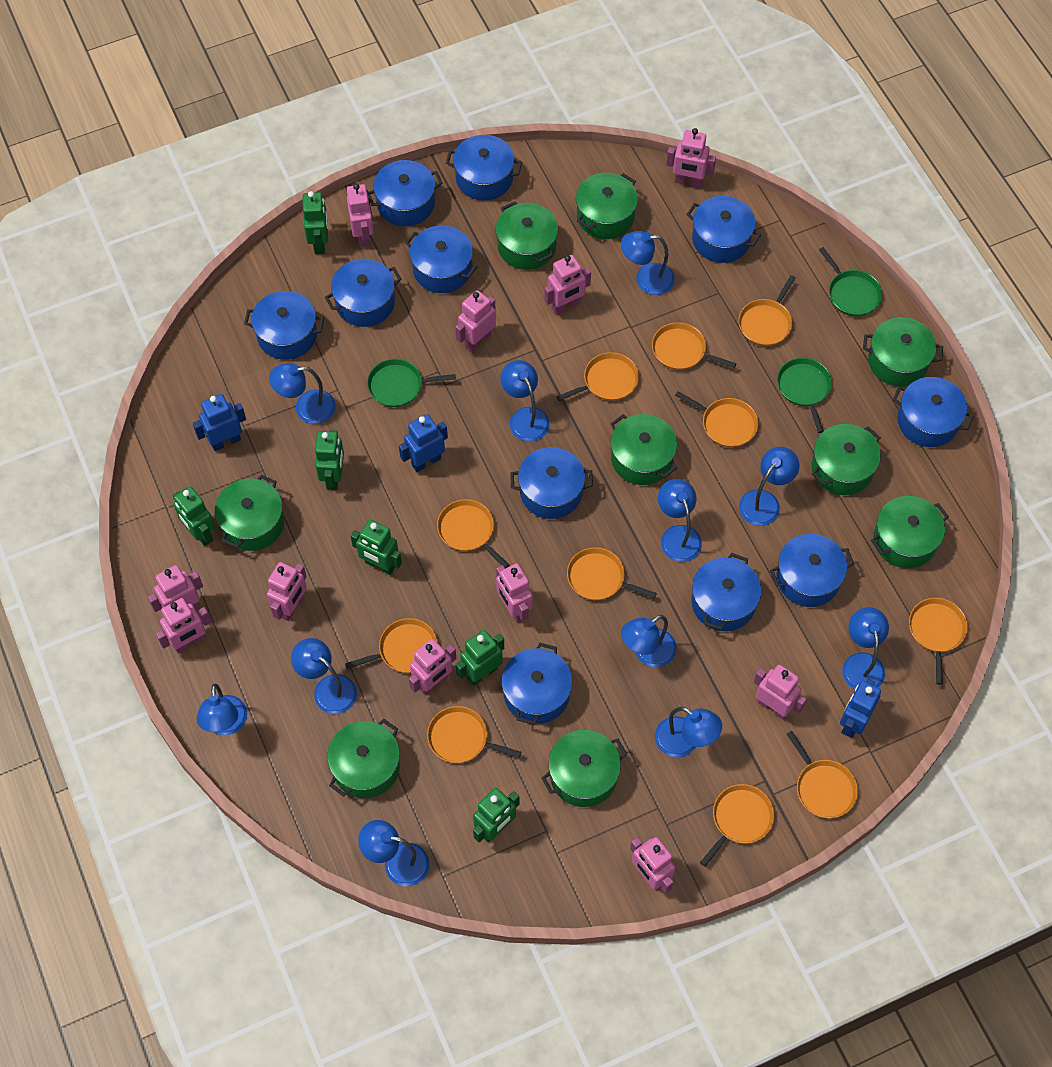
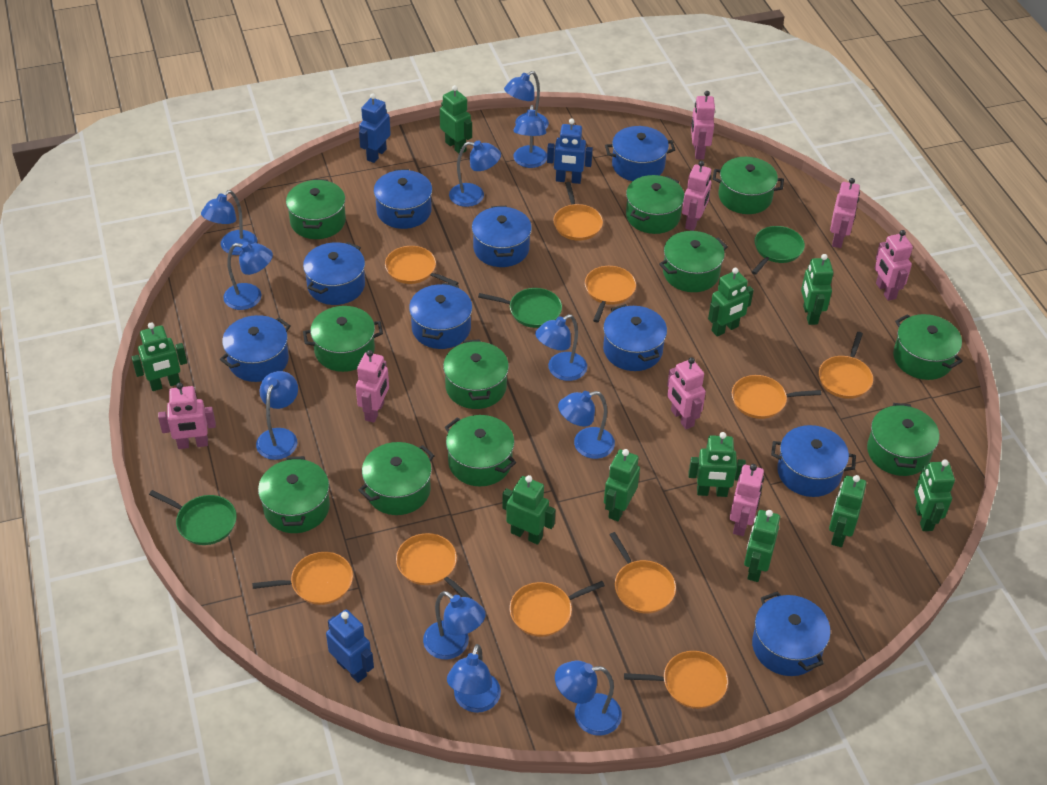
blue pot: 11 -> 9
green pot: 9 -> 11
green robot: 6 -> 10
orange pan: 11 -> 10
pink robot: 11 -> 8

